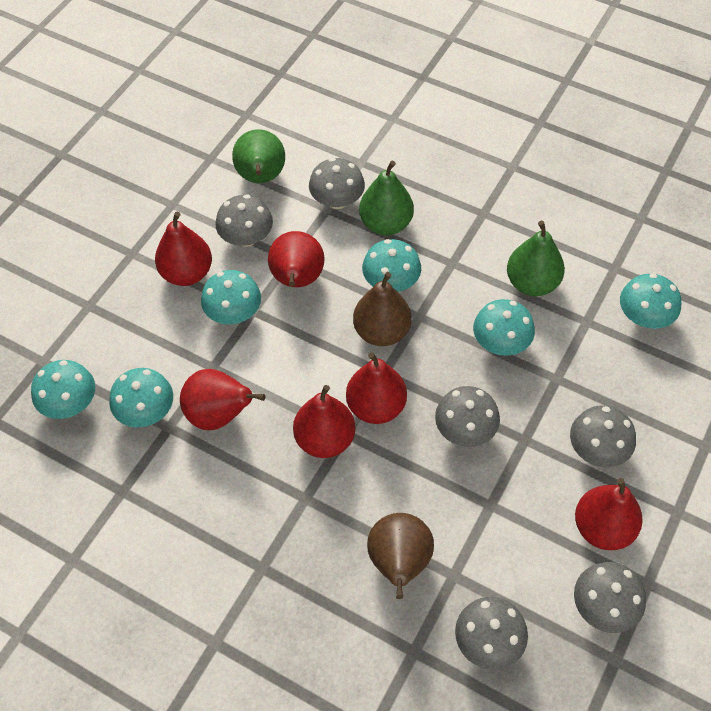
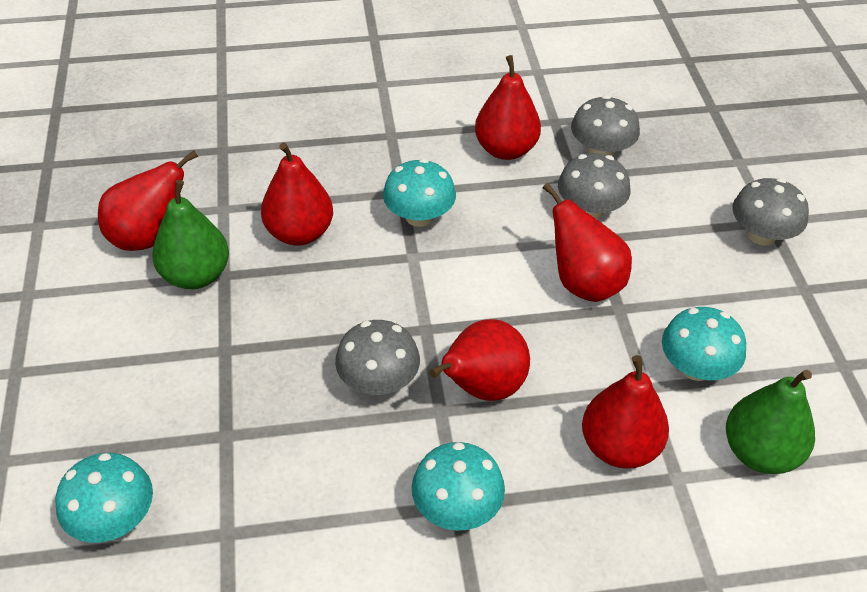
brown pear: 2 -> 0
green pear: 3 -> 2
grey mushroom: 6 -> 4
turquoise mushroom: 6 -> 4

